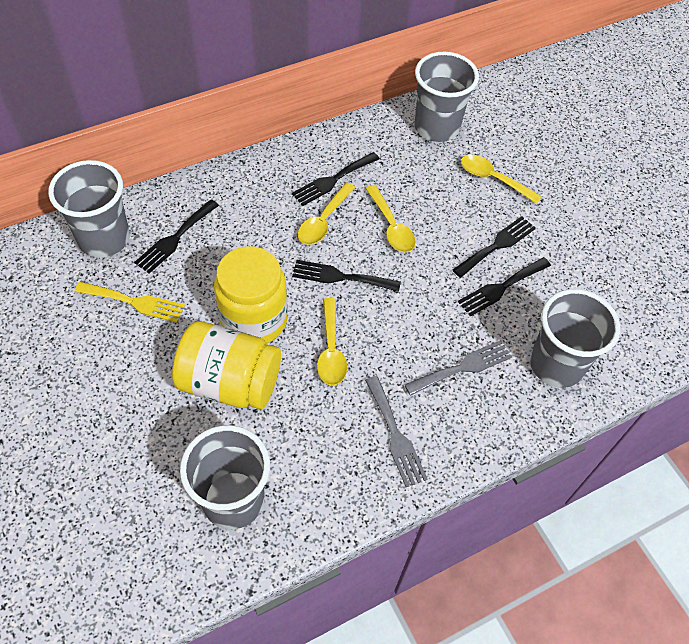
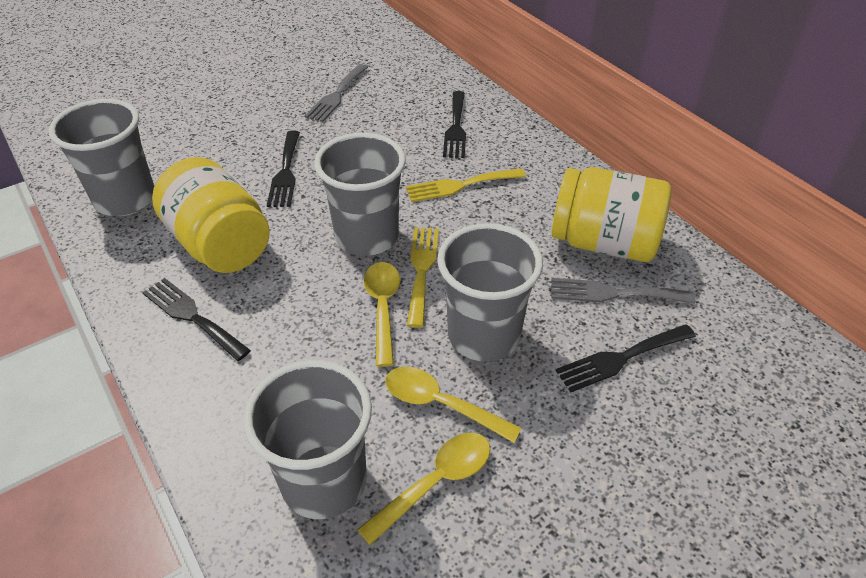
black fork: 5 -> 4
yellow fork: 1 -> 2
yellow spoon: 4 -> 3

